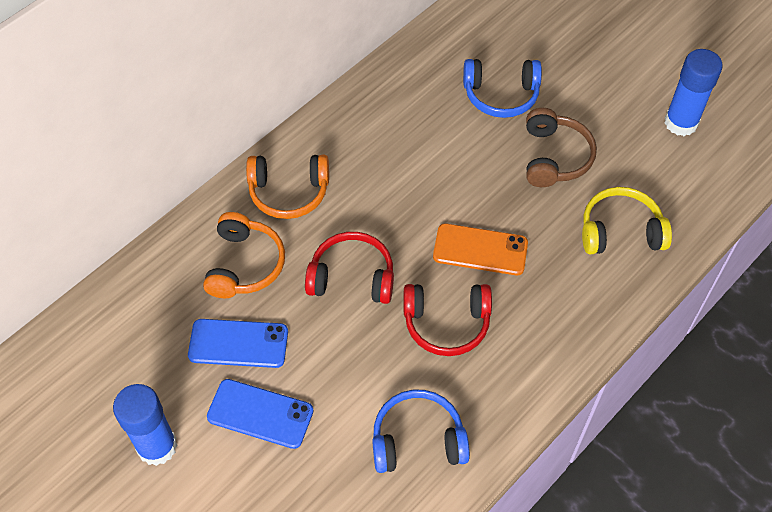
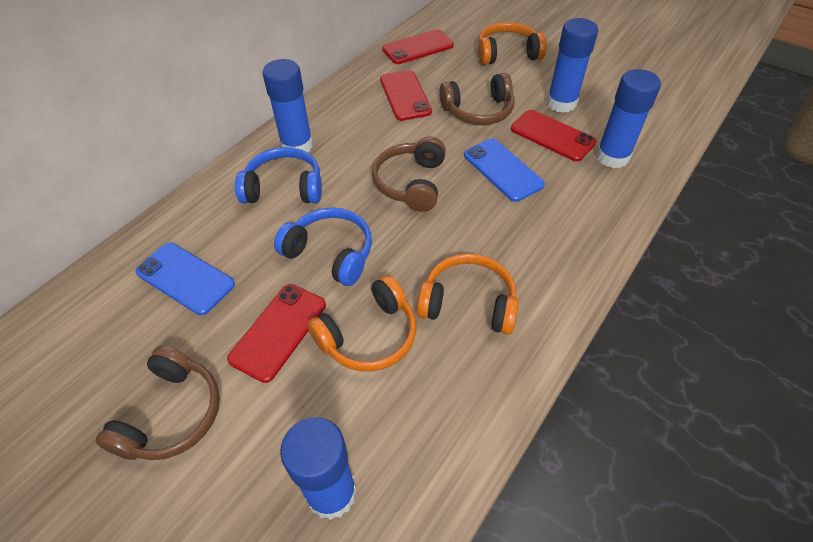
blue glue stick: 2 -> 4
brown headphones: 1 -> 3
orange headphones: 2 -> 3
orange phone: 1 -> 0
red headphones: 2 -> 0
red phone: 0 -> 4
yellow headphones: 1 -> 0

